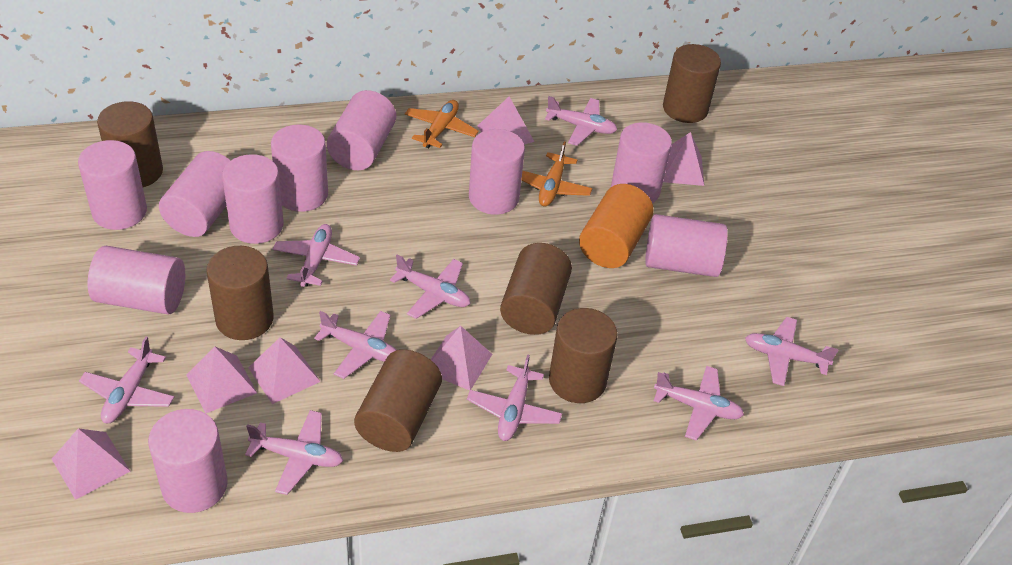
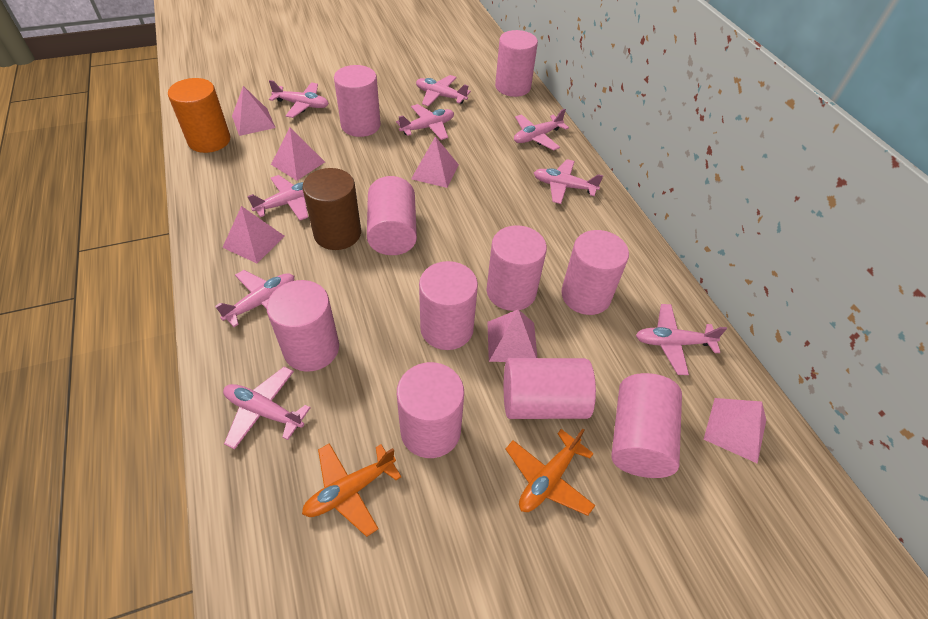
brown cylinder: 6 -> 1

